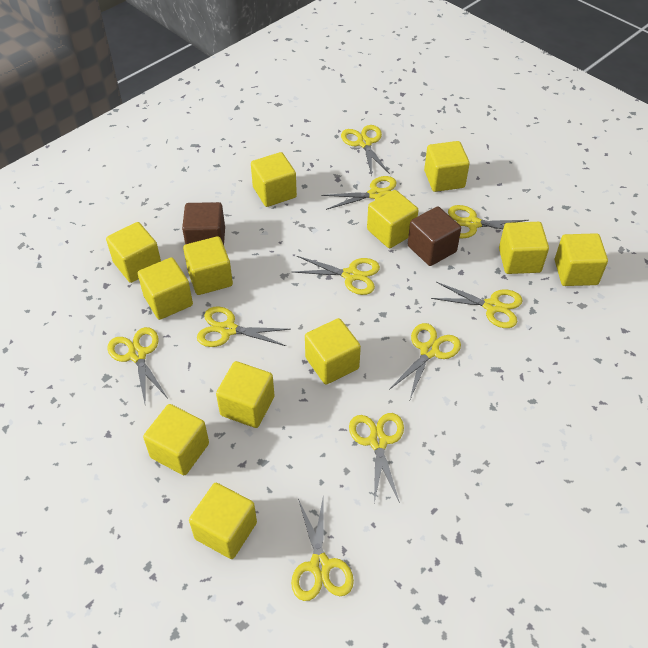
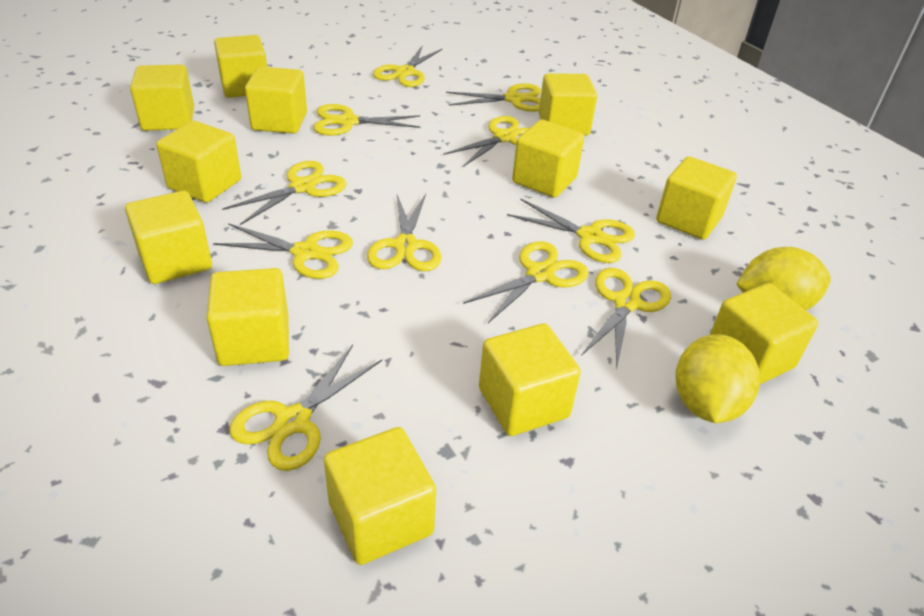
brown cube: 2 -> 0
yellow lemon: 0 -> 2
yellow scissors: 10 -> 11

